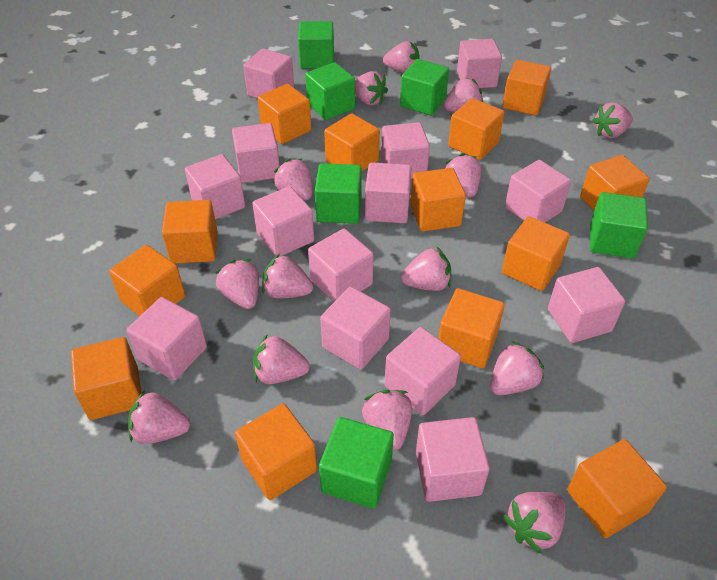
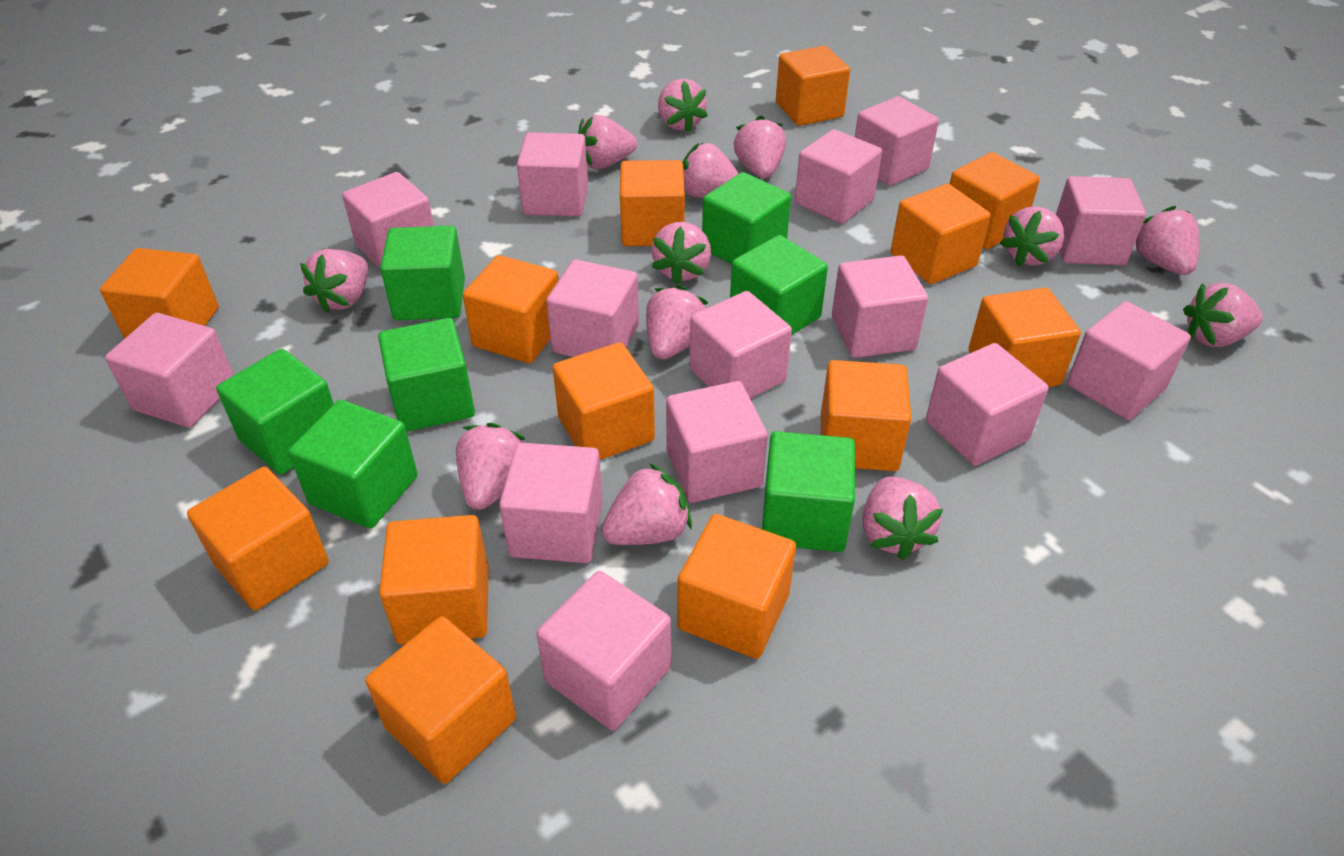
green cube: 6 -> 7
pink strawberry: 14 -> 13

